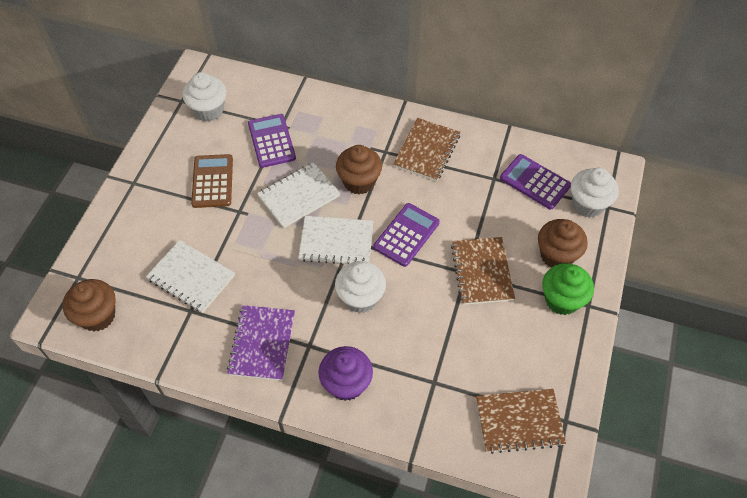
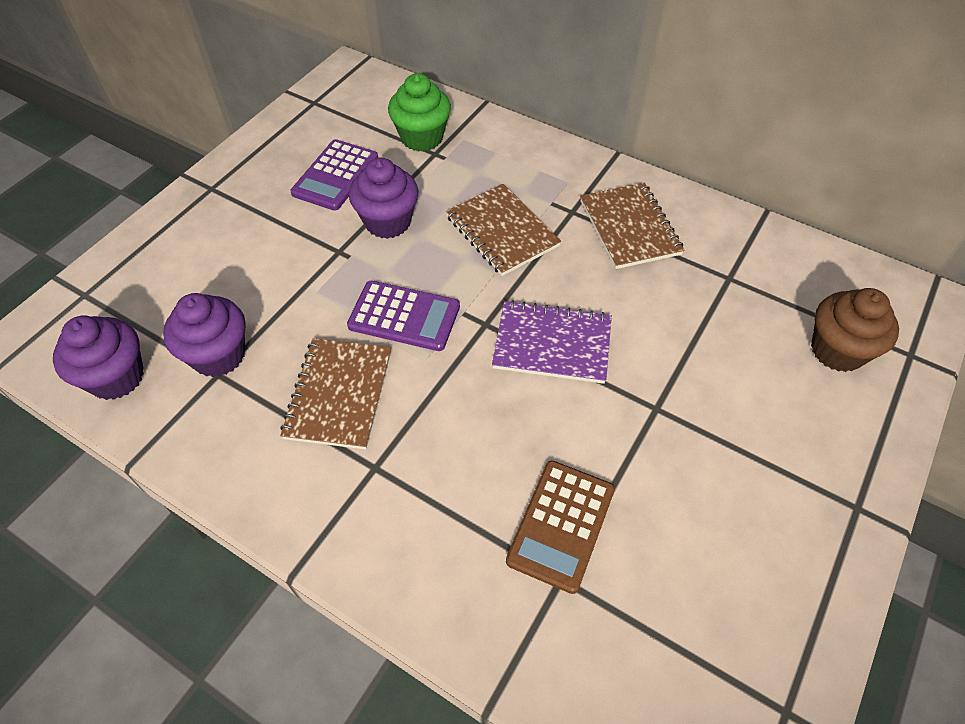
brown cupcake: 3 -> 1
purple calculator: 3 -> 2
purple cupcake: 1 -> 3
white cupcake: 3 -> 0
white notebook: 3 -> 0

